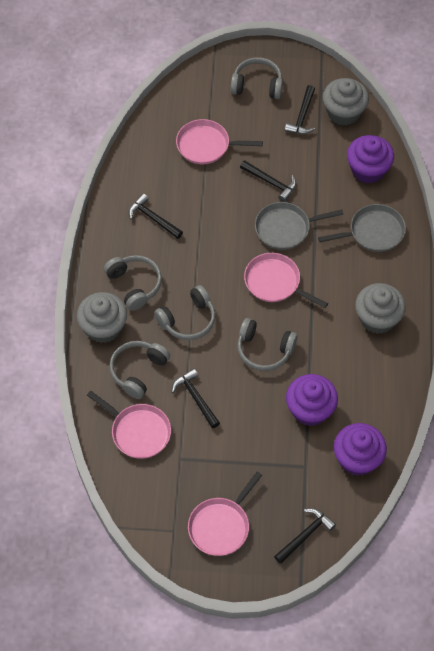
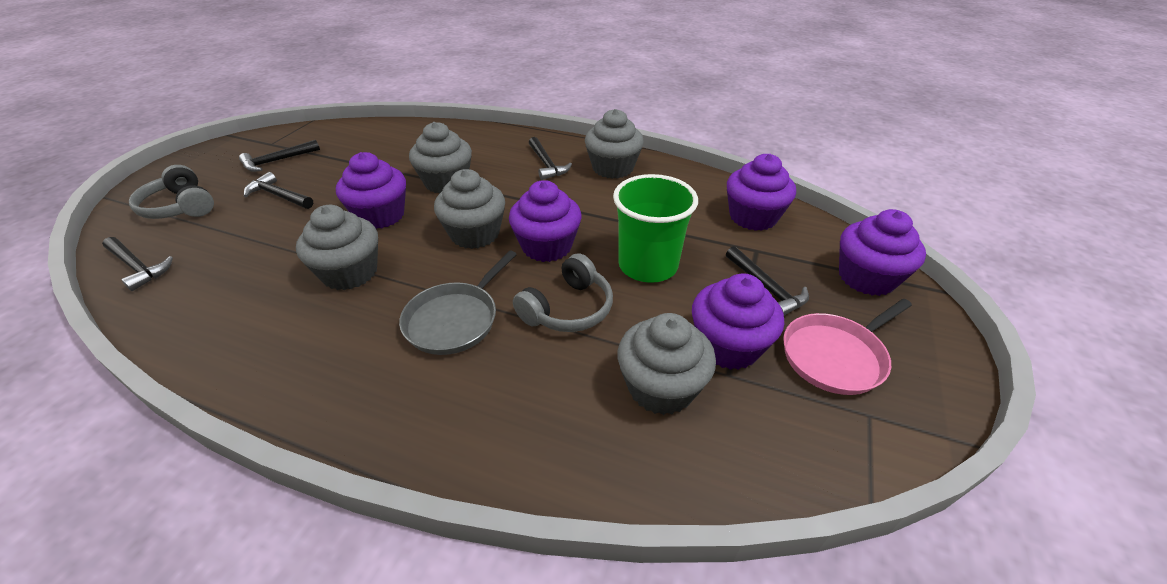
green cup: 0 -> 1
grey cupcake: 3 -> 5
grey headphones: 5 -> 2
grey pan: 2 -> 1
pink pan: 4 -> 1
purple cupcake: 3 -> 5

